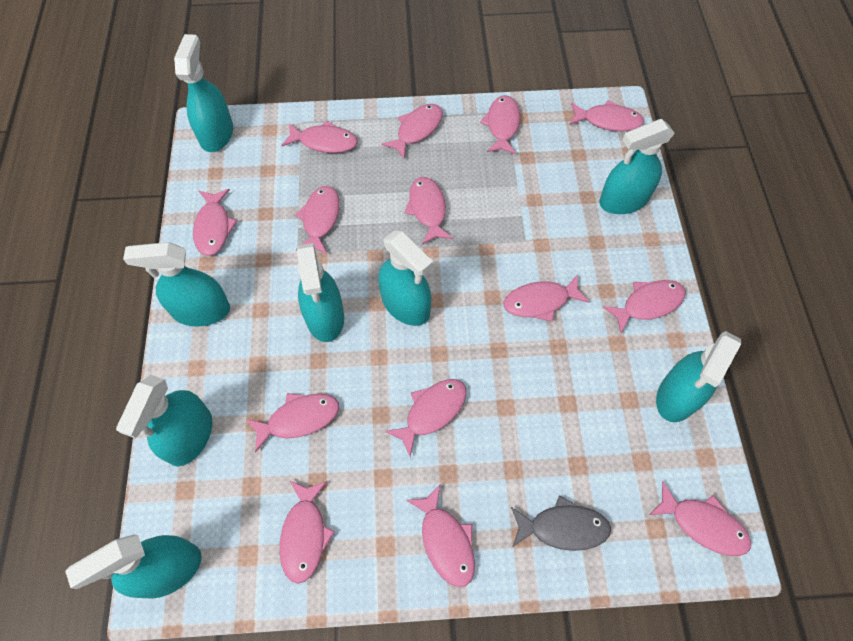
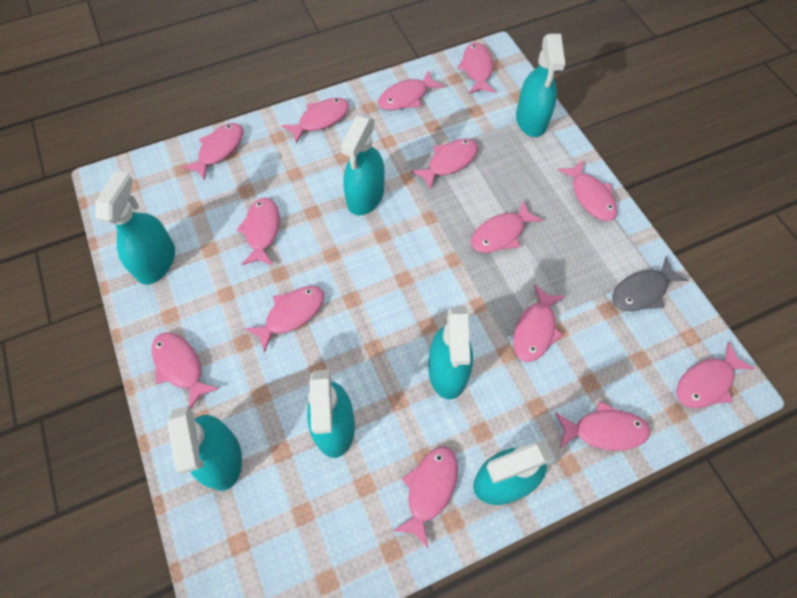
turquoise spray bottle: 8 -> 7

